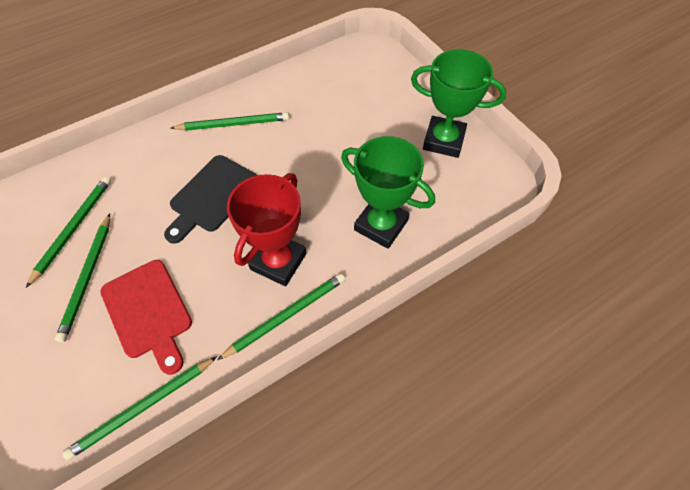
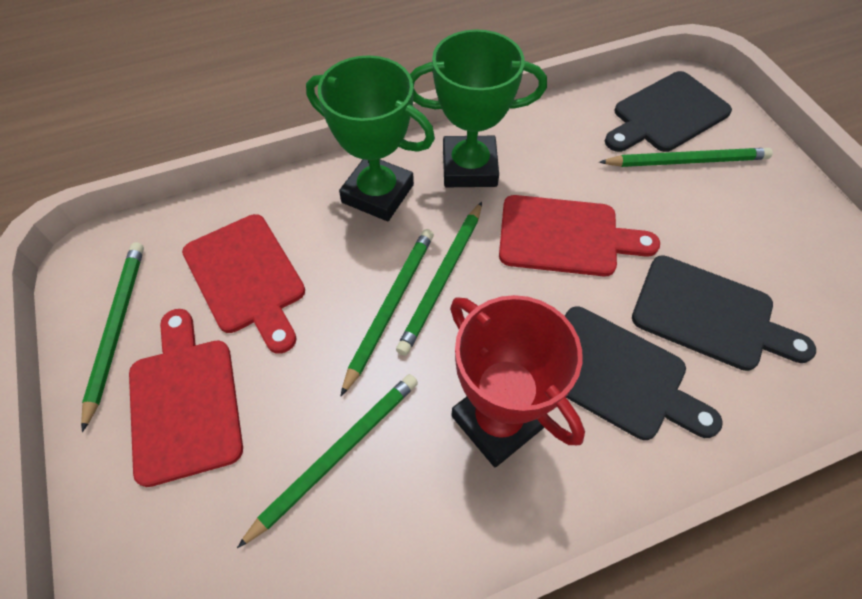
black cutting board: 1 -> 3
red cutting board: 1 -> 3

